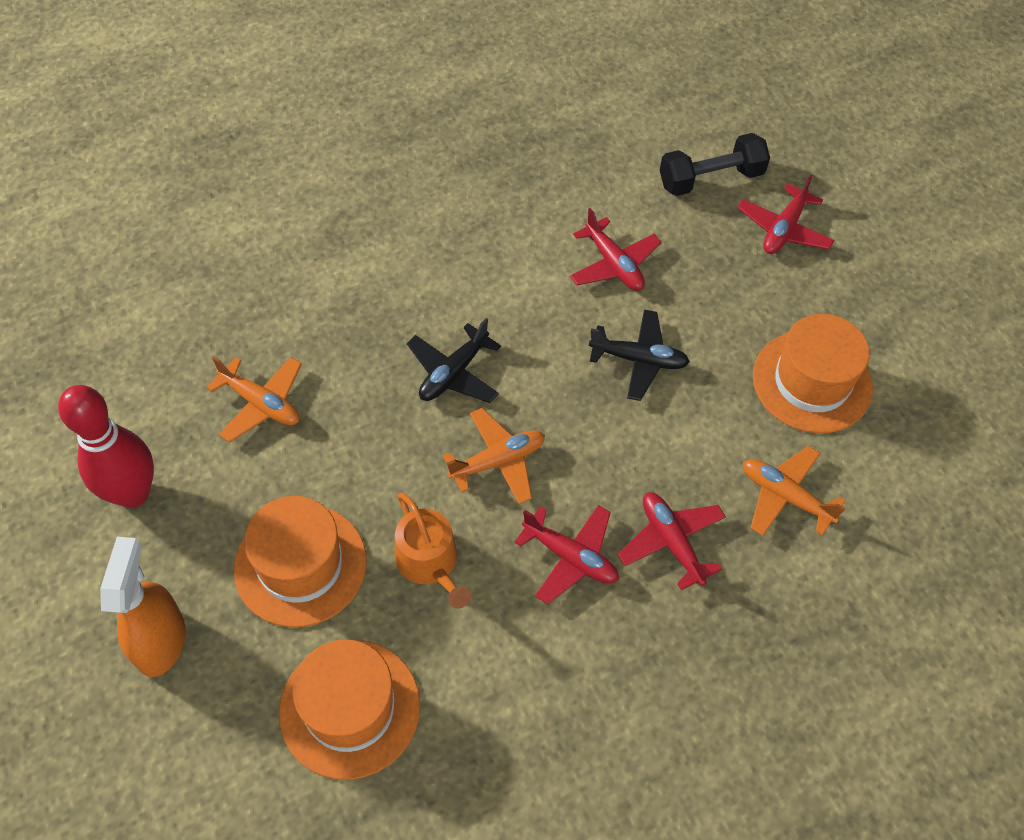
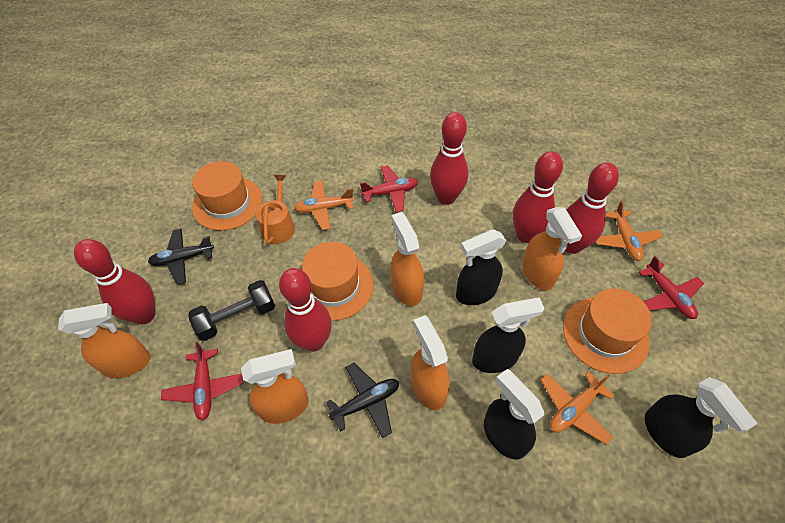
black spray bottle: 0 -> 4
orange spray bottle: 1 -> 5
red bowling pin: 1 -> 5
red plane: 4 -> 3

